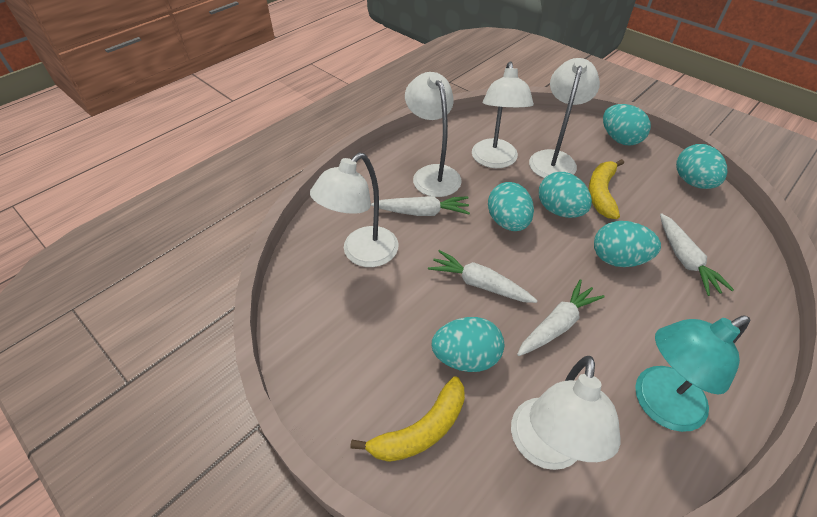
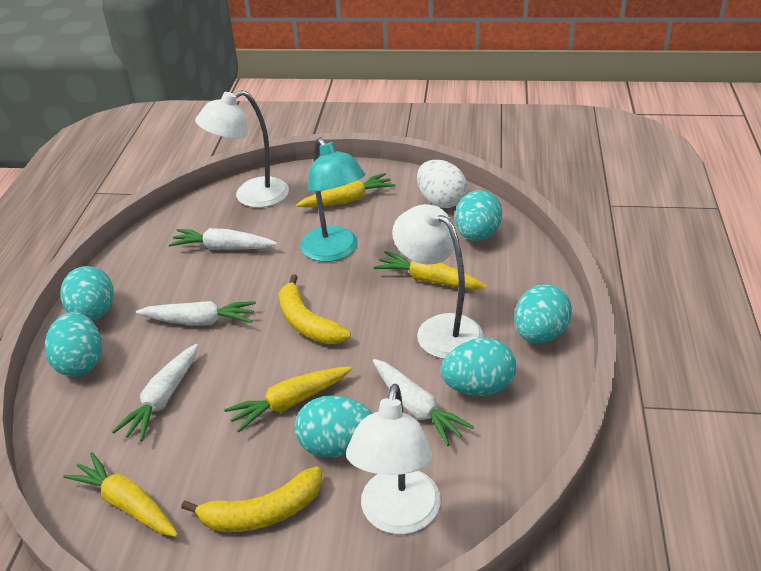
white egg: 0 -> 1
white lamp: 5 -> 3
yellow carrot: 0 -> 4

